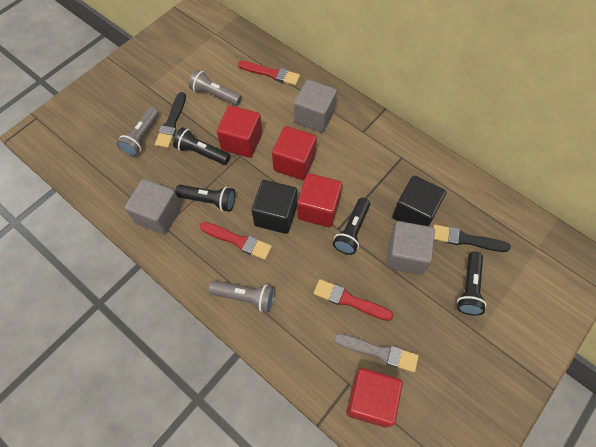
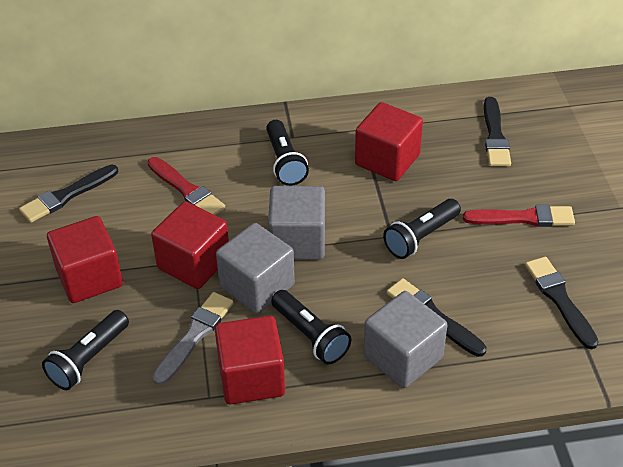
black brush: 2 -> 4
black cube: 2 -> 0
grey flashlight: 3 -> 0
red brush: 3 -> 2

